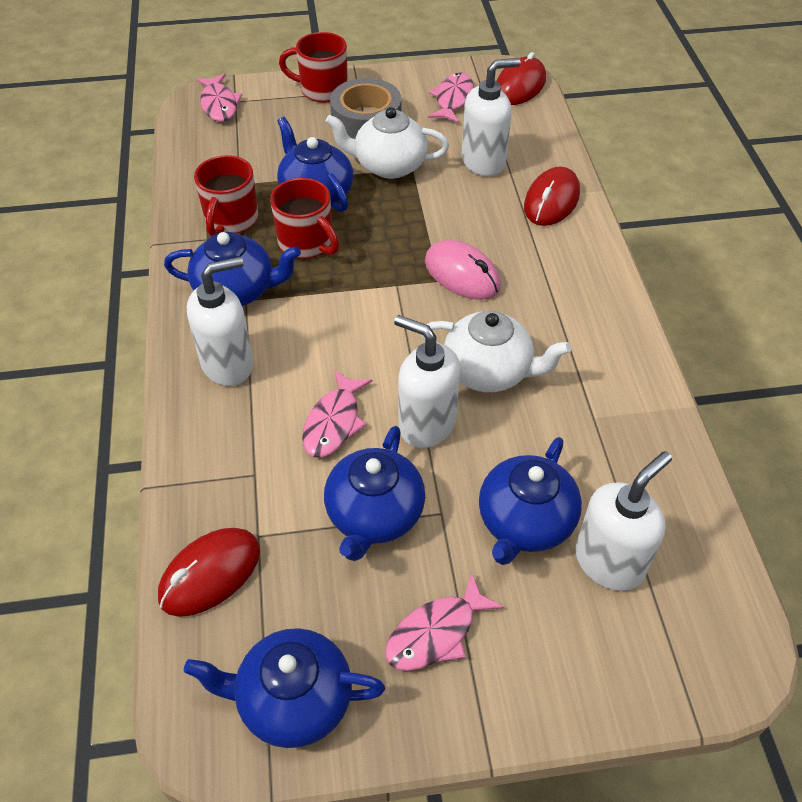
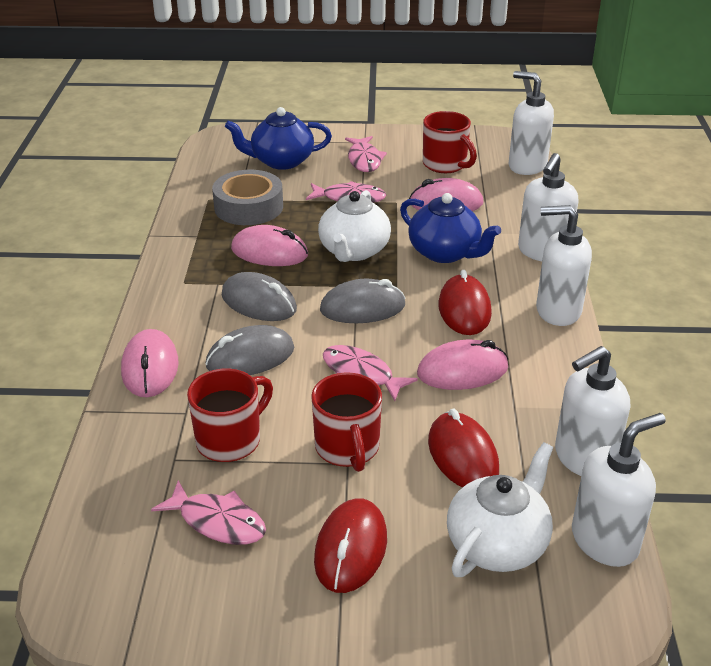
blue teapot: 5 -> 2
grey mouse: 0 -> 3
pink mouse: 1 -> 4
white soap dispenser: 4 -> 5

